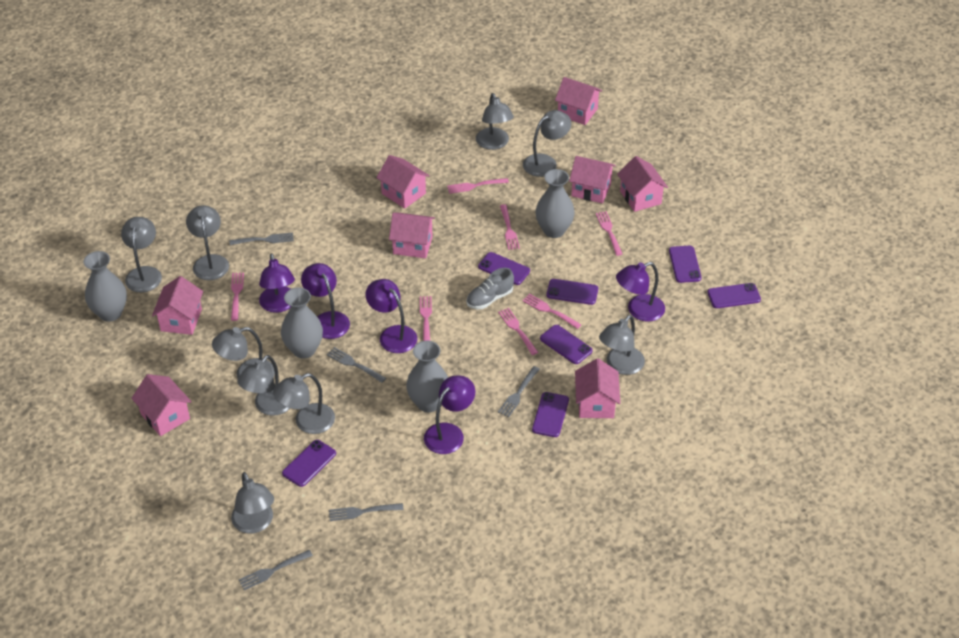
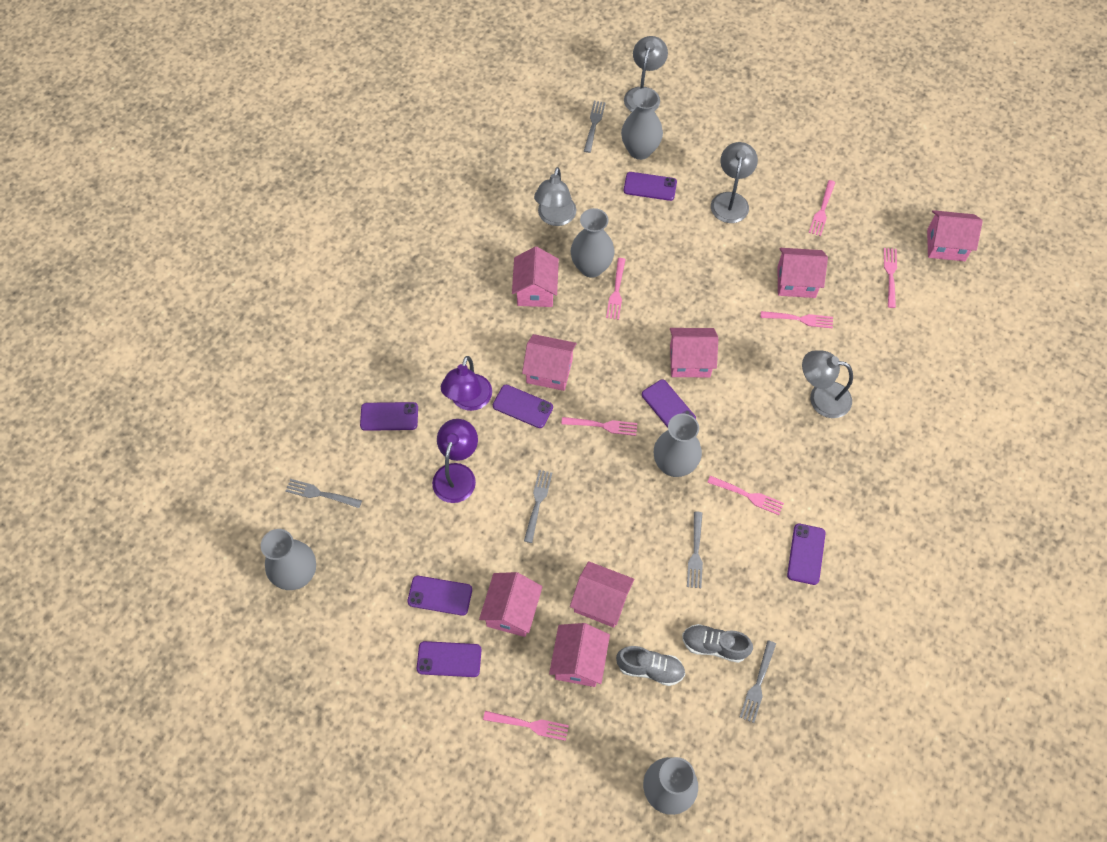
grey lamp: 9 -> 4
grey shoe: 1 -> 2
grey vase: 4 -> 5
purple lamp: 5 -> 2

